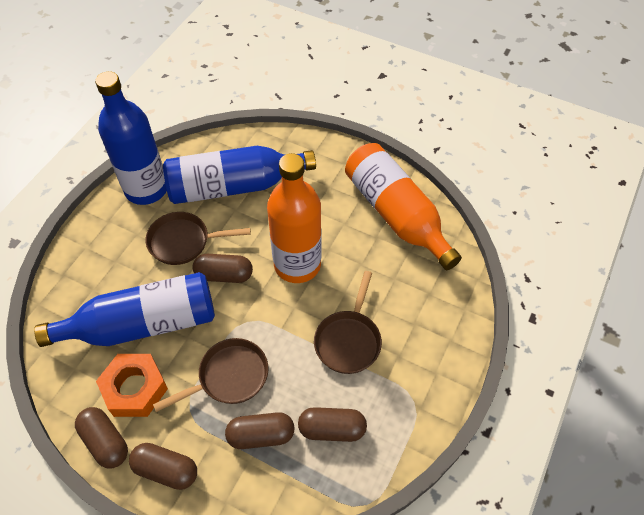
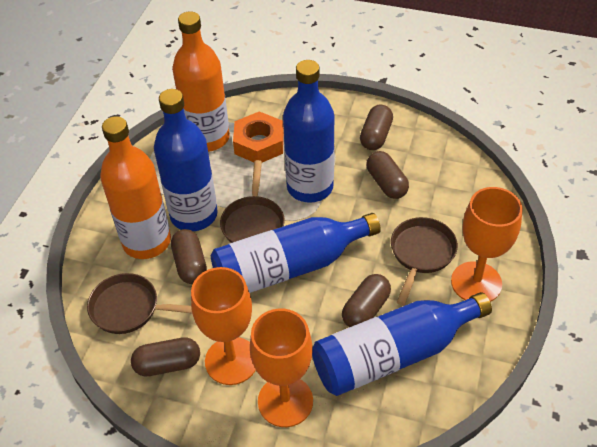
blue bottle: 3 -> 4
orange goblet: 0 -> 3

